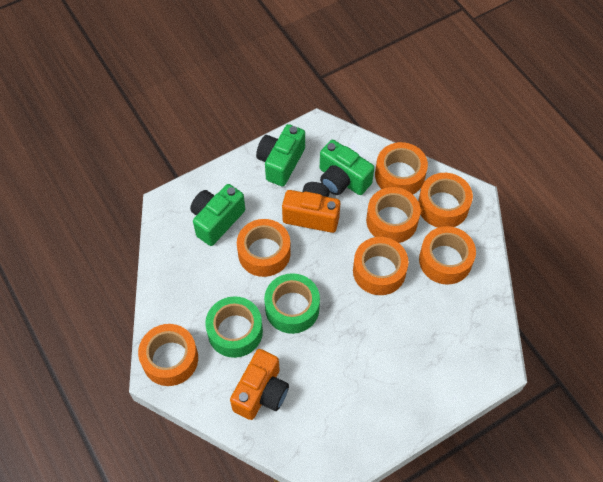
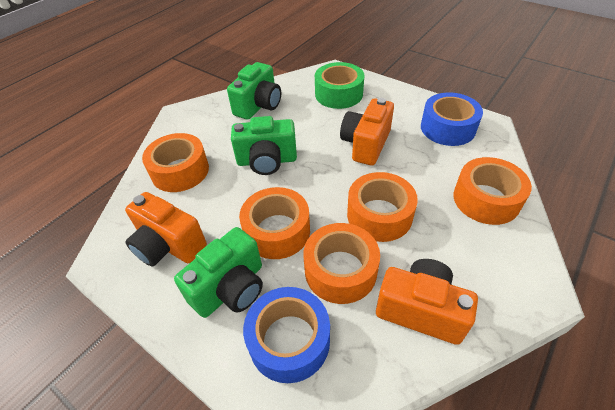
blue tape: 0 -> 2
green tape: 2 -> 1
orange camera: 2 -> 3
orange tape: 7 -> 5

